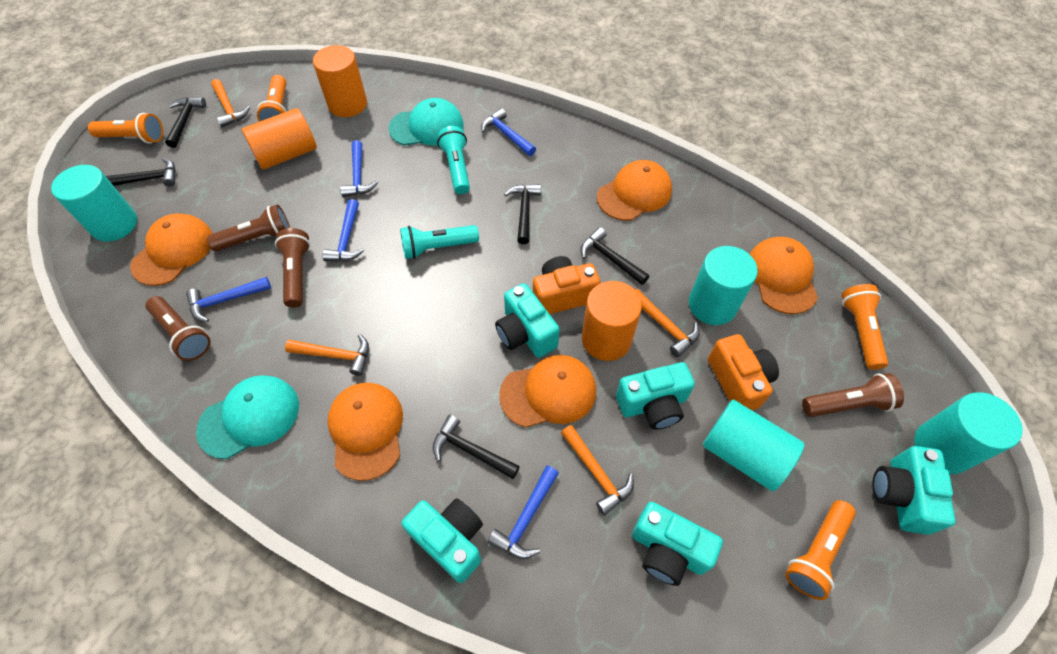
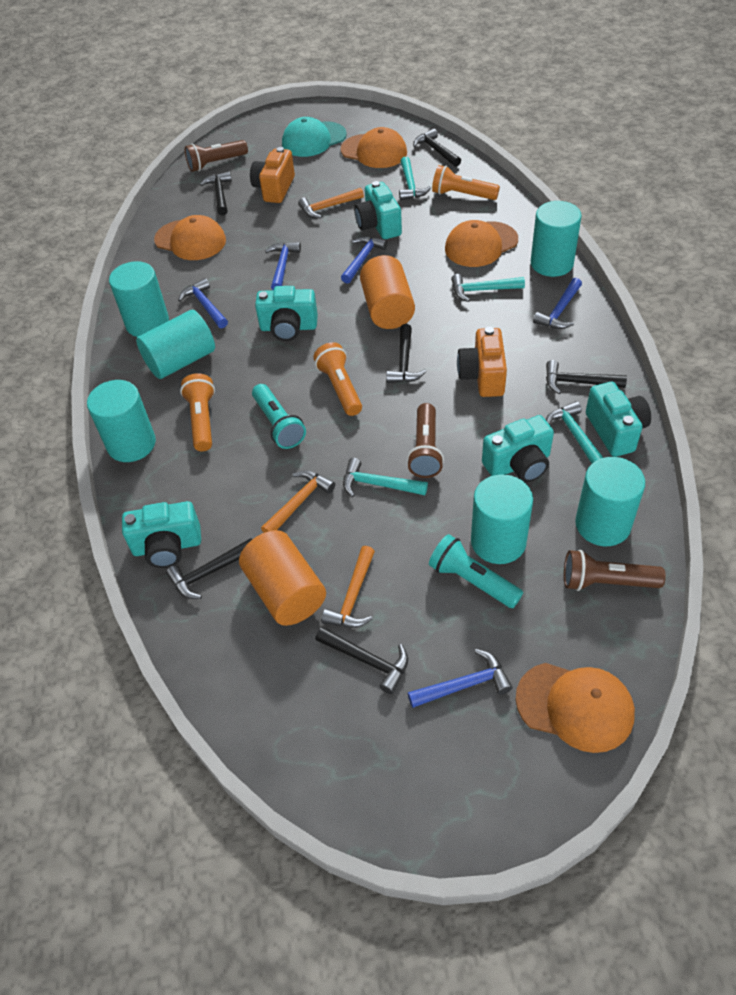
black hammer: 5 -> 6
brown flashlight: 4 -> 3
orange cap: 5 -> 4
orange cylinder: 3 -> 2
orange flashlight: 4 -> 3
orange hammer: 4 -> 3
turquoise cap: 2 -> 1
turquoise cylinder: 4 -> 6
turquoise hammer: 0 -> 4

